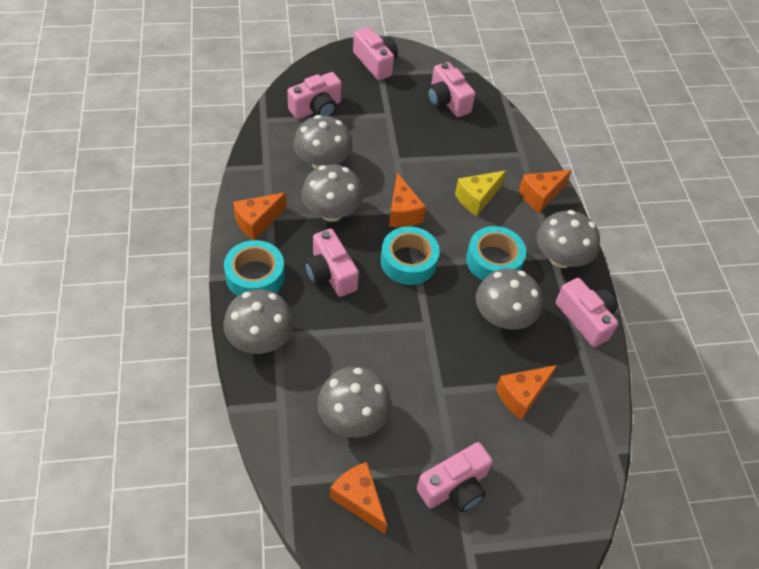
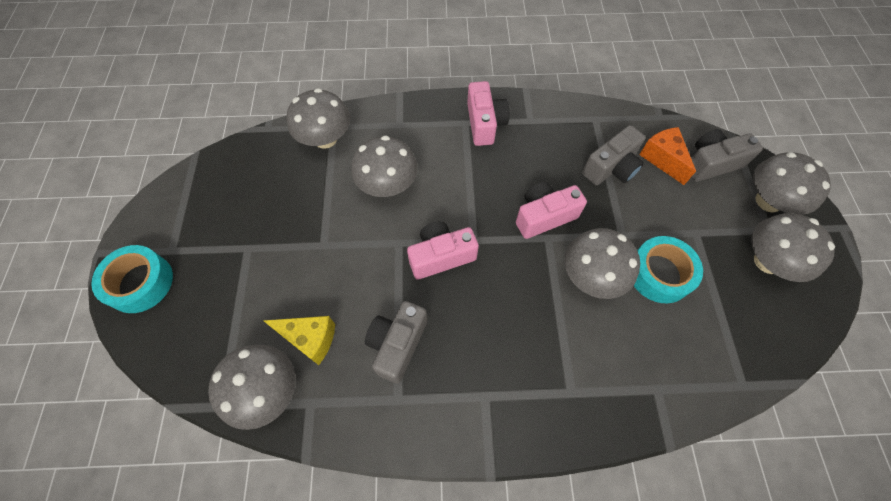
grey camera: 0 -> 3
orange cheese: 5 -> 1
pink camera: 6 -> 3
turquoise tape: 3 -> 2

